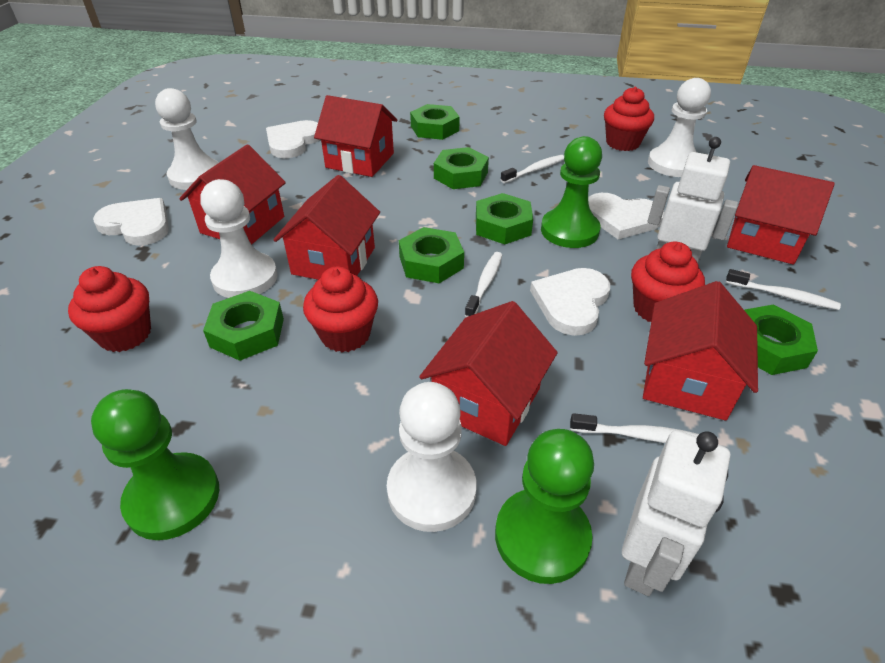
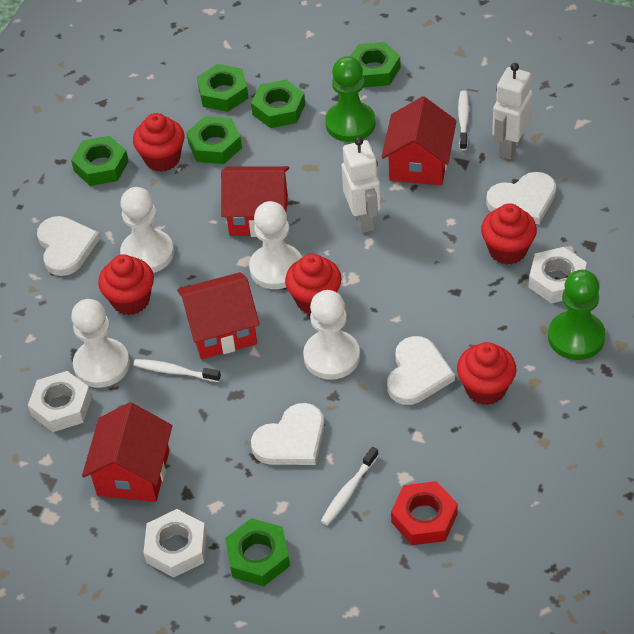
green pawn: 3 -> 2
red cupcake: 4 -> 5
red house: 6 -> 4
red nut: 0 -> 1
white nut: 0 -> 3
white toothbrush: 4 -> 3

